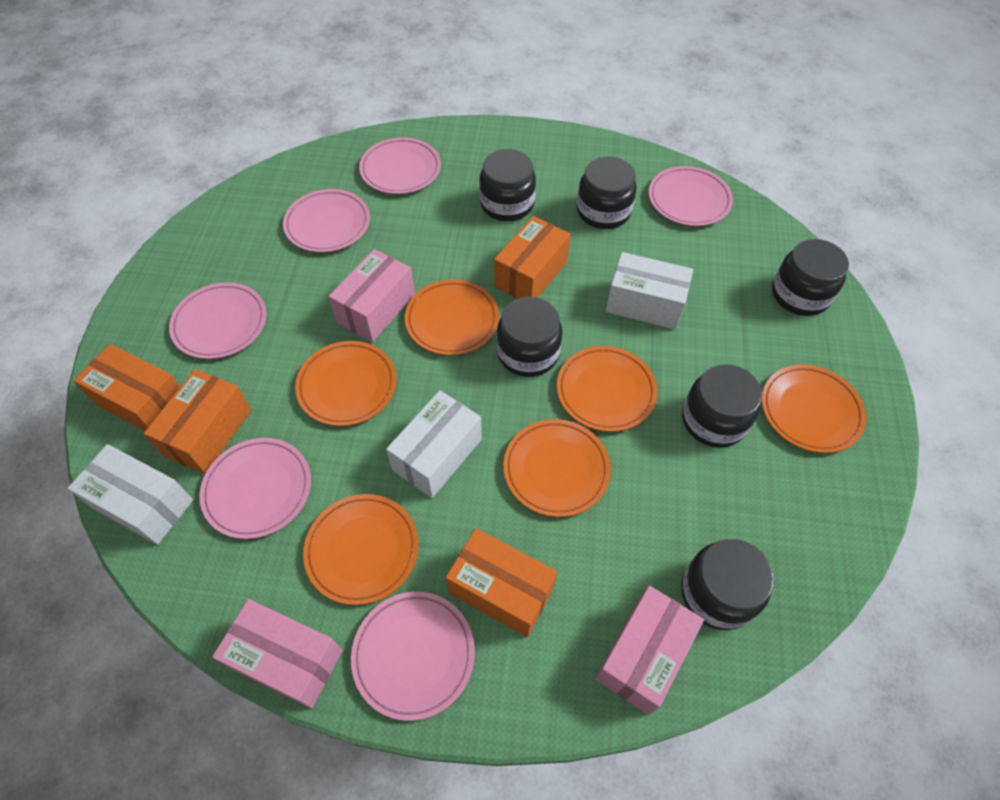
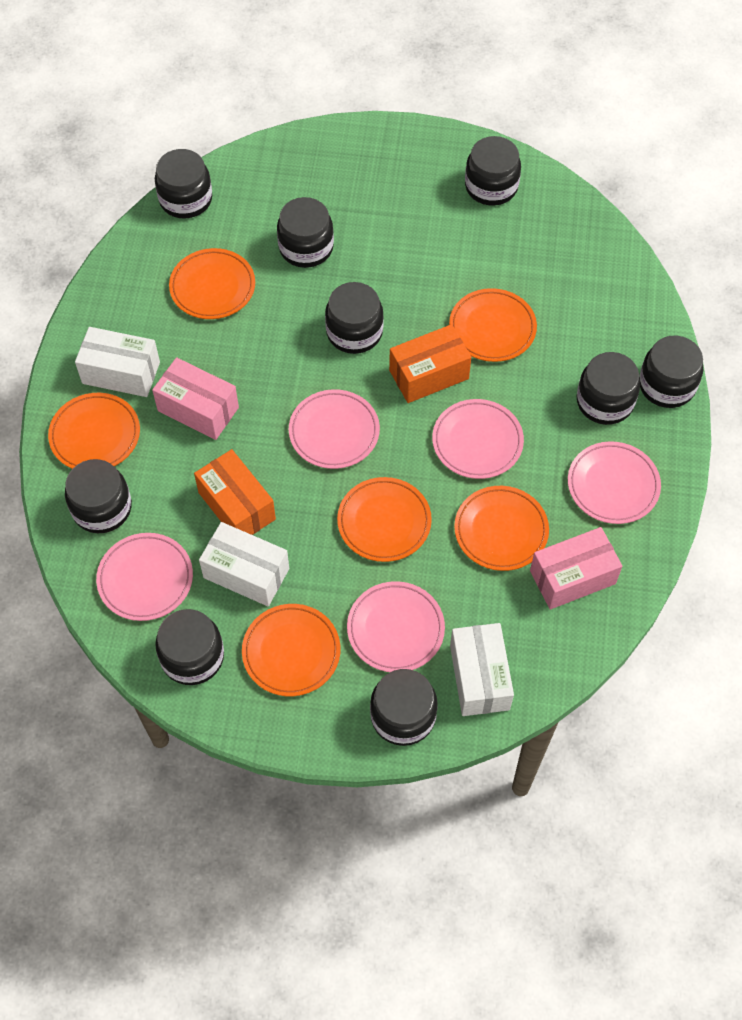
black jar: 6 -> 9
orange box: 4 -> 2
pink box: 3 -> 2
pink plate: 6 -> 5

